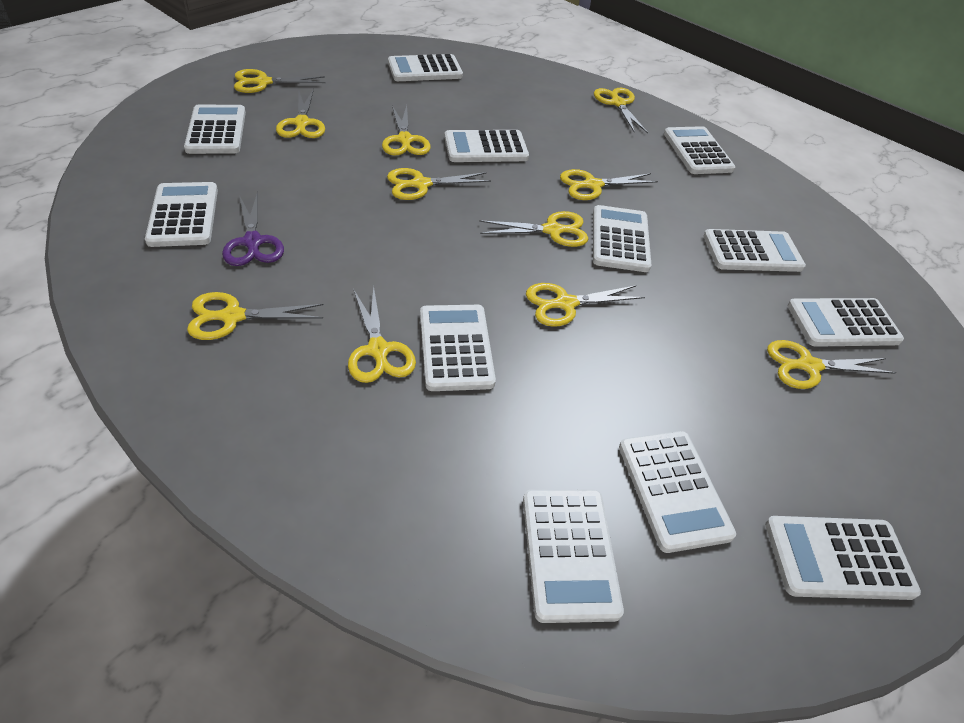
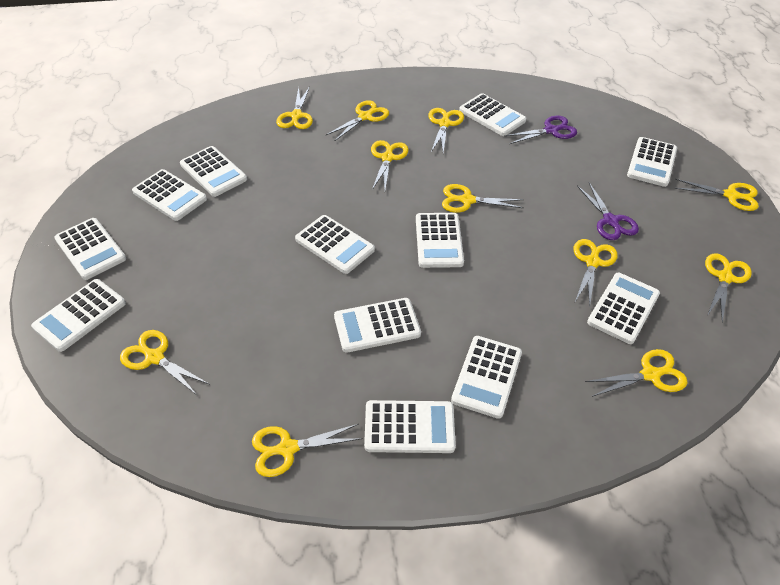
purple scissors: 1 -> 2

